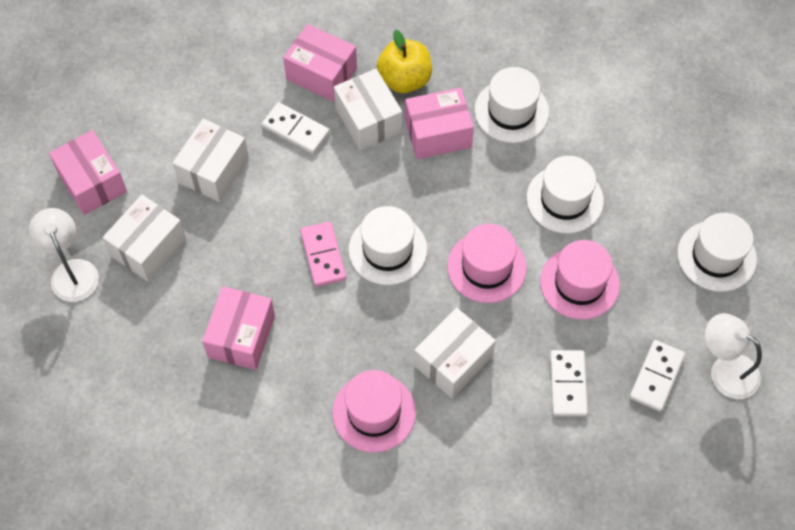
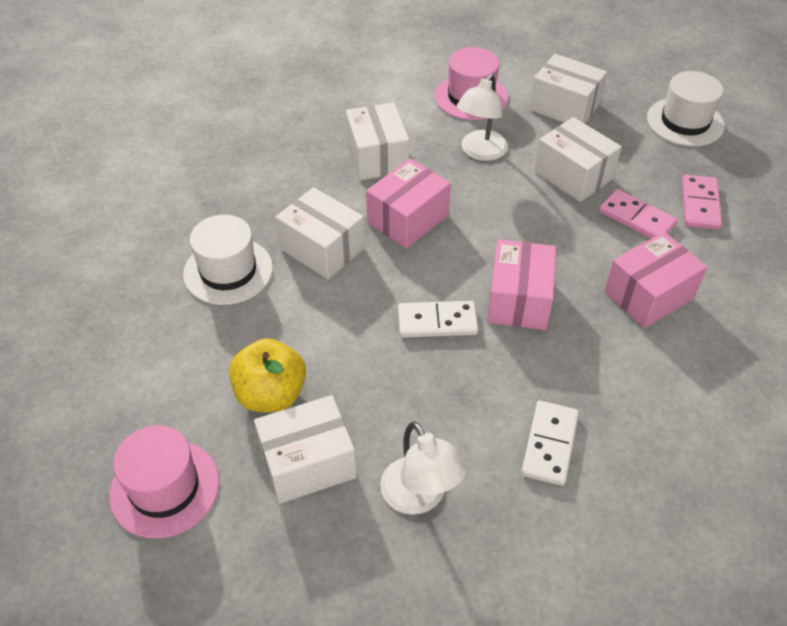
pink box: 4 -> 3
pink domino: 1 -> 2
pink hat: 3 -> 2
white box: 4 -> 5
white domino: 3 -> 2
white hat: 4 -> 2

